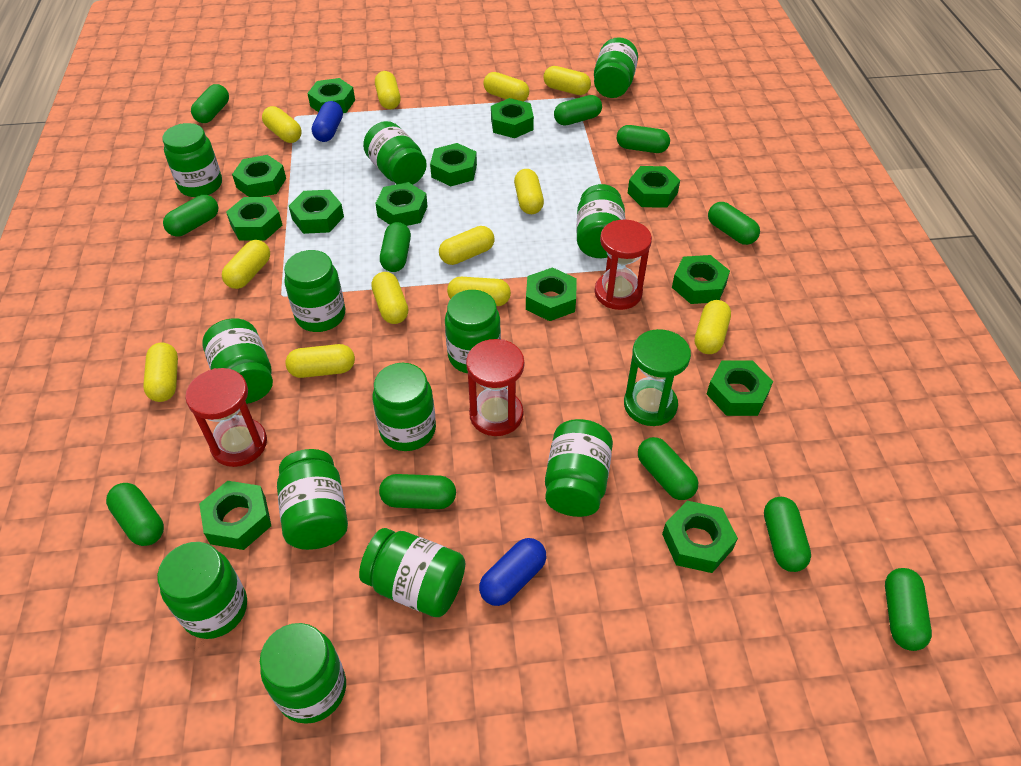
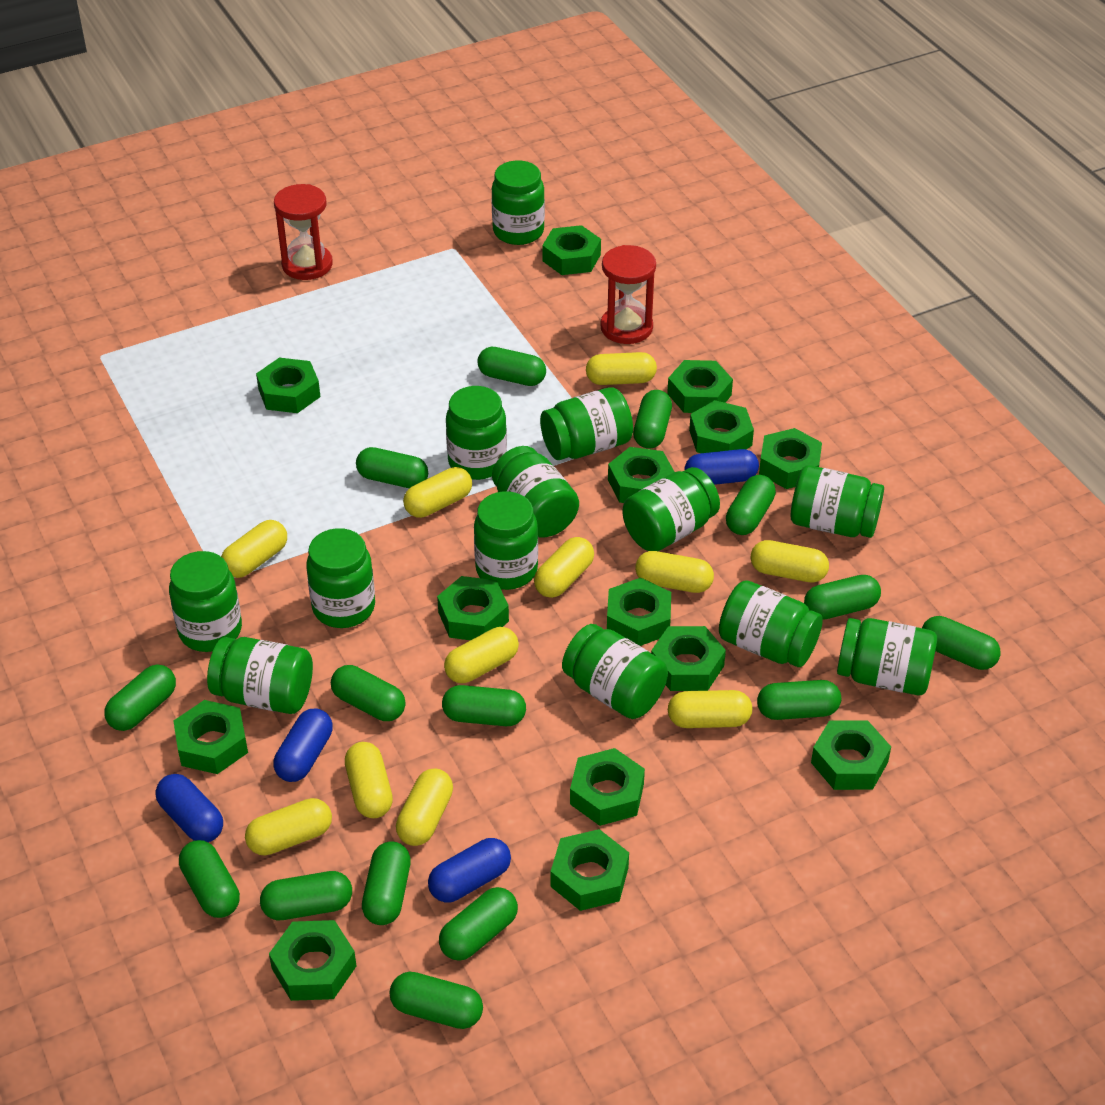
blue capsule: 2 -> 4
green capsule: 11 -> 15
green hourglass: 1 -> 0
green nut: 13 -> 14
red hourglass: 3 -> 2
yellow capsule: 12 -> 11

